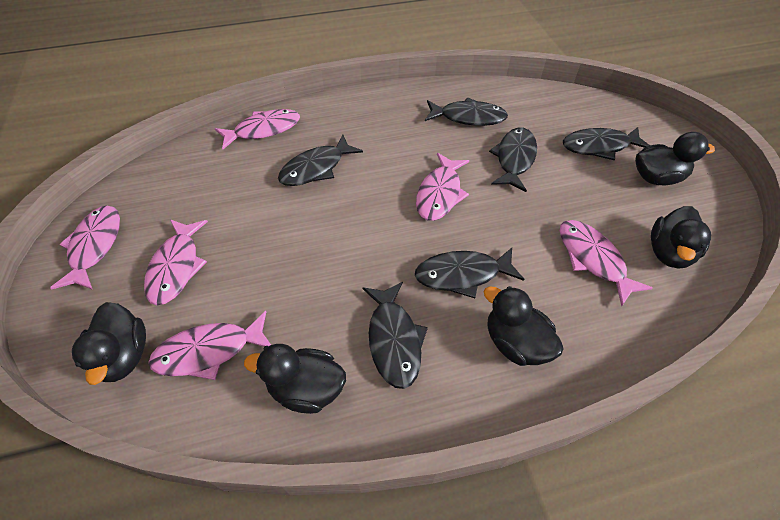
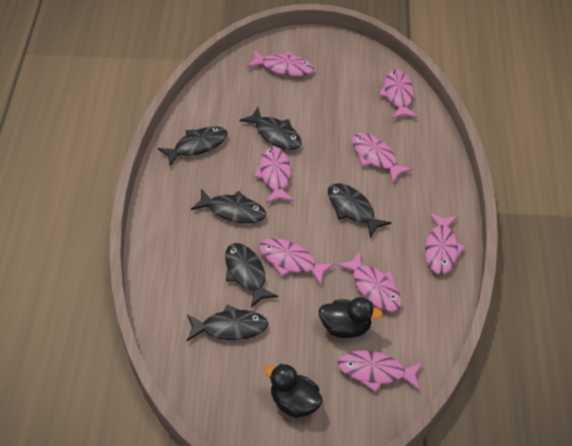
black duck: 5 -> 2
pink fish: 6 -> 8

